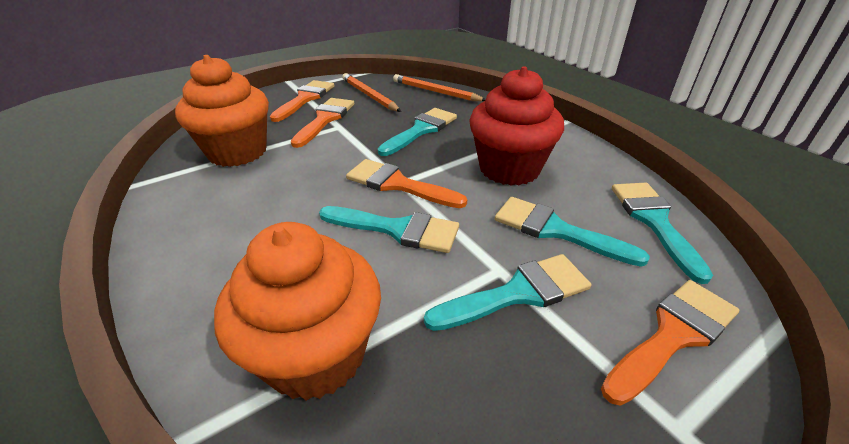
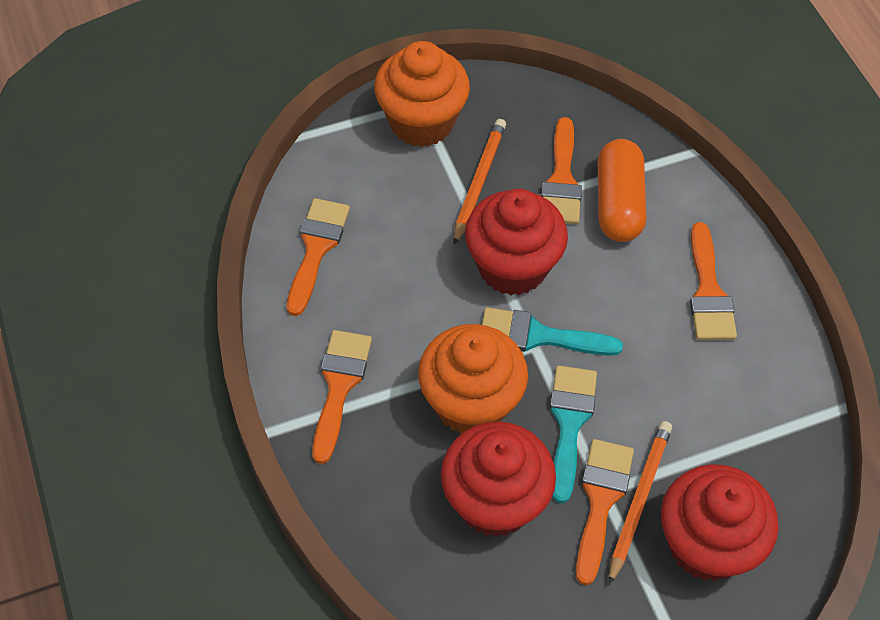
orange brush: 4 -> 5
orange capsule: 0 -> 1
red cupcake: 1 -> 3
turquoise brush: 5 -> 2

